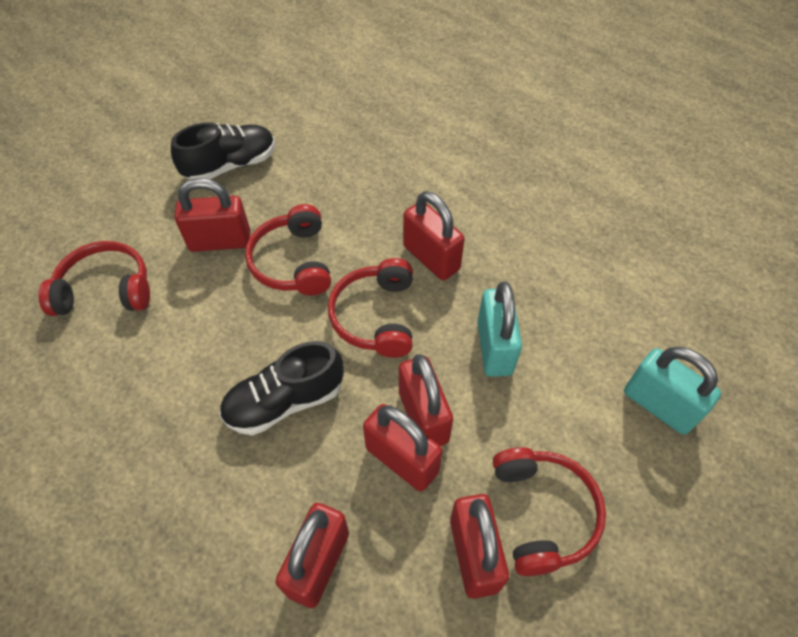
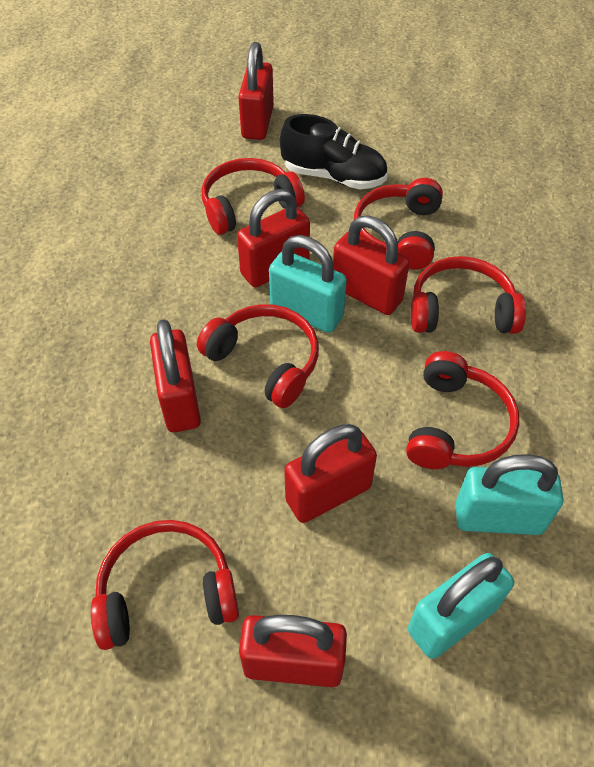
black shoe: 2 -> 1
red headphones: 4 -> 6
turquoise padlock: 2 -> 3

